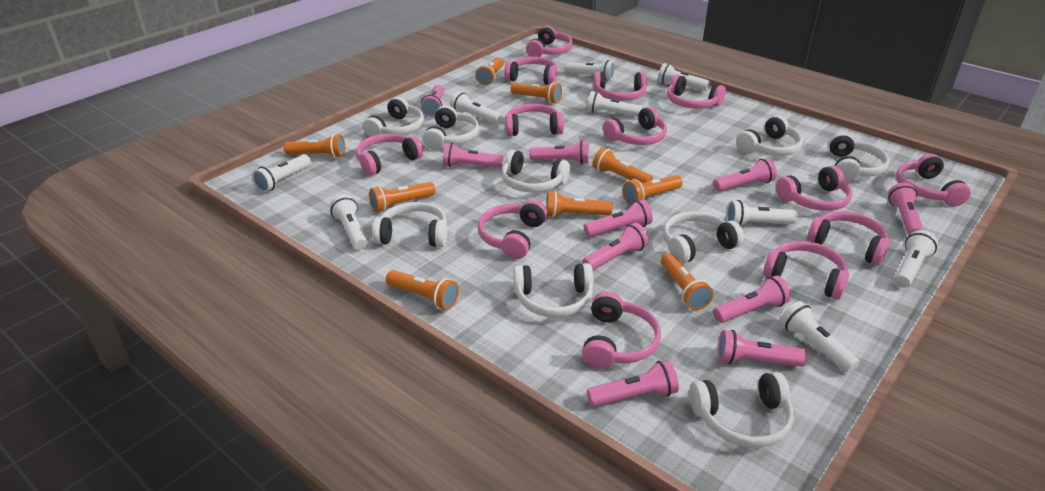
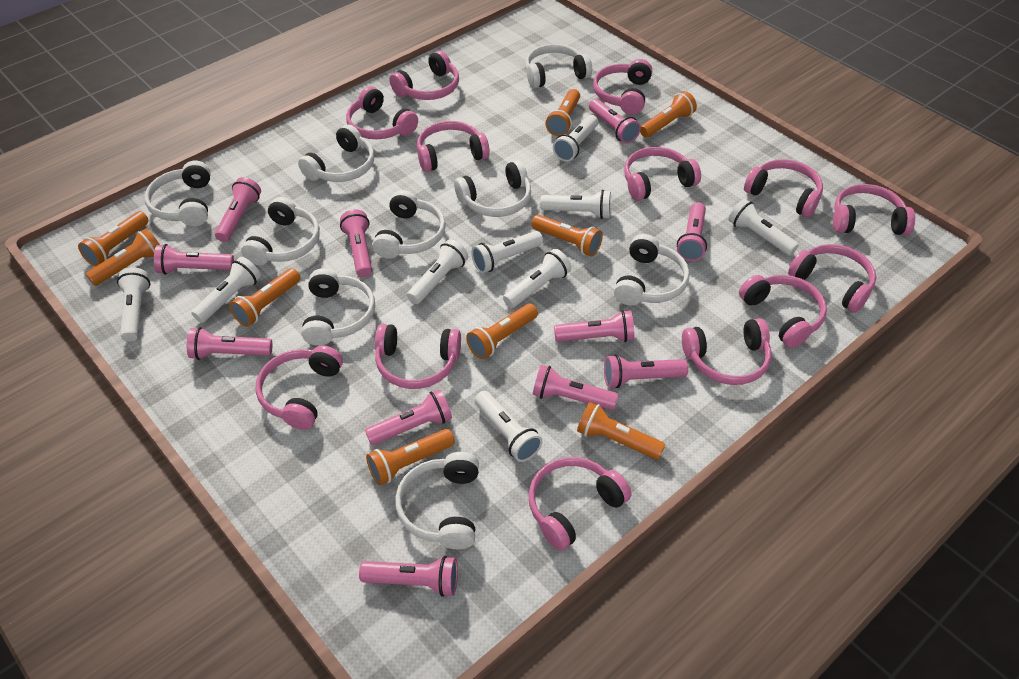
pink flashlight: 10 -> 11

